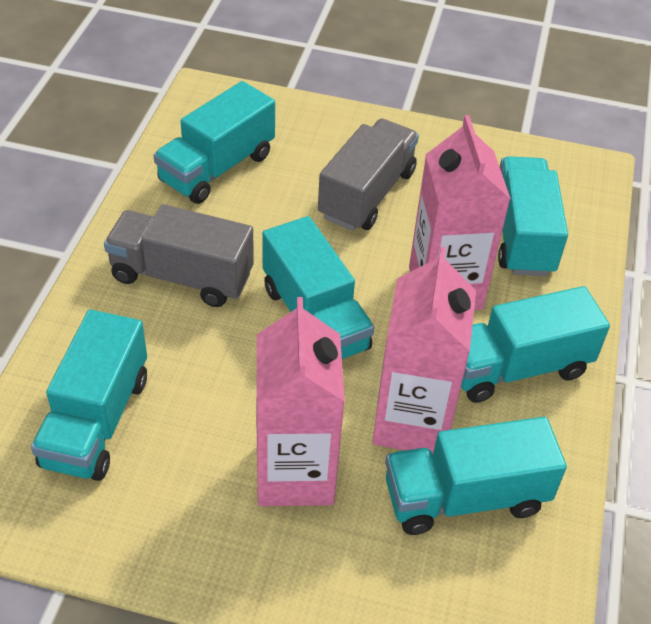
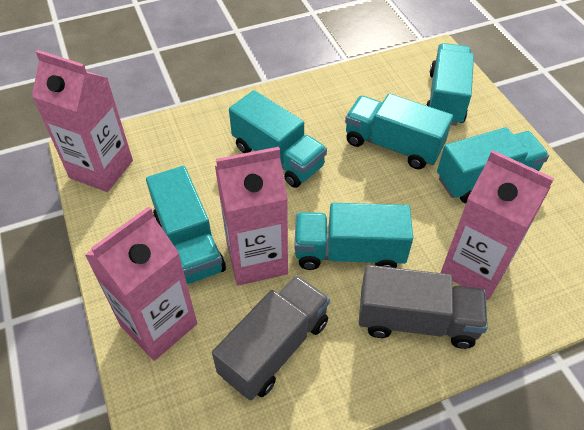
pink carton: 3 -> 4

